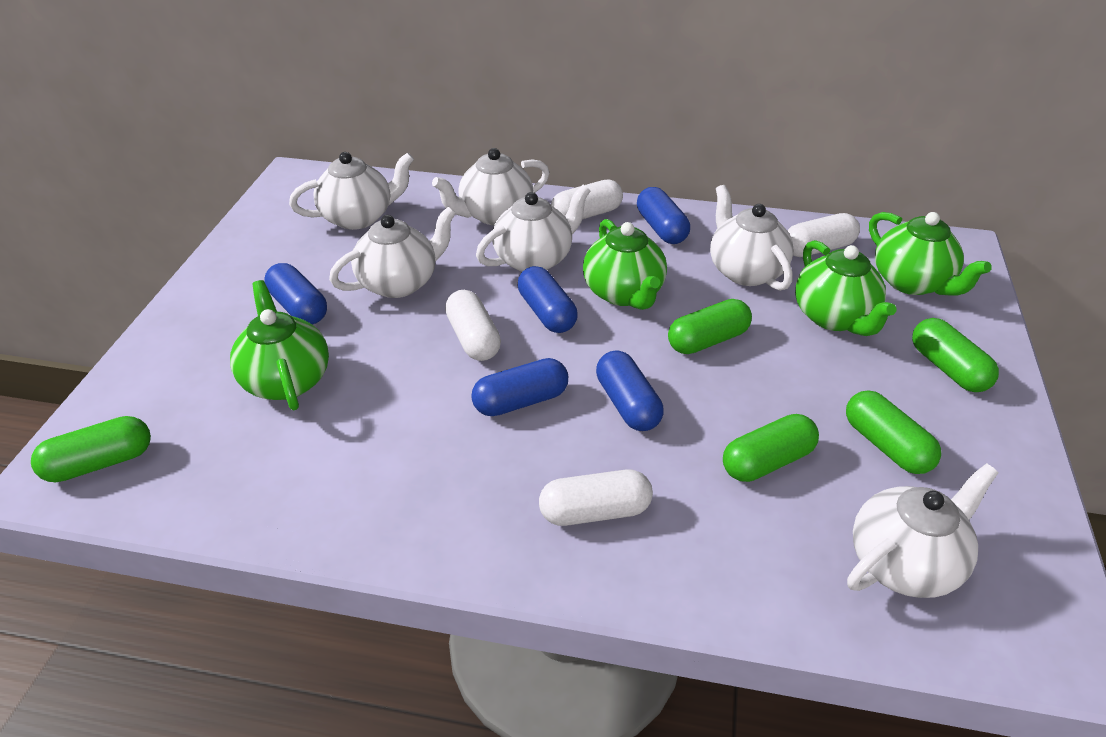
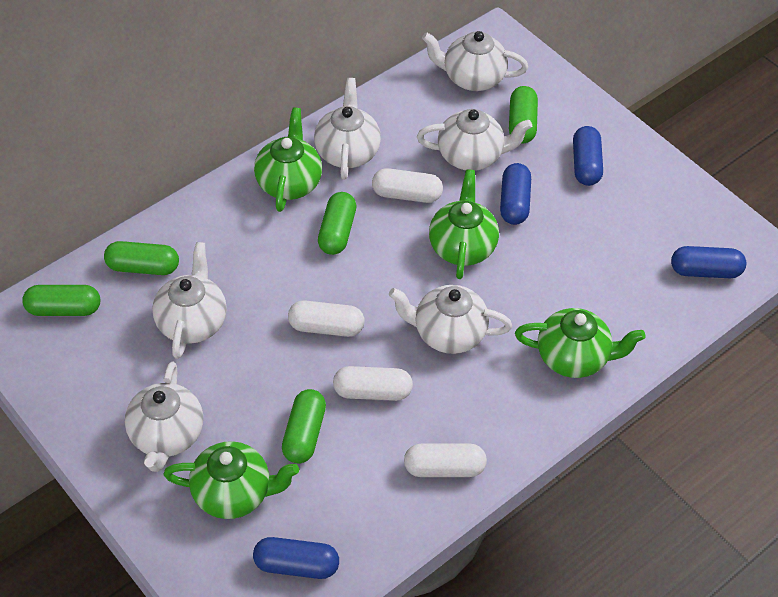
blue capsule: 5 -> 4

